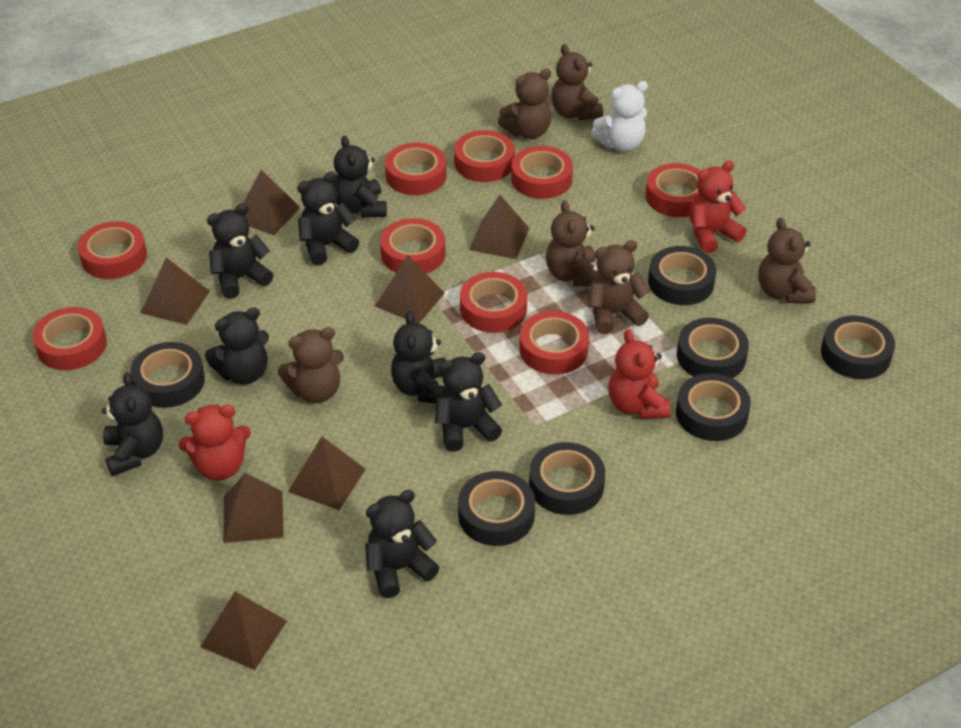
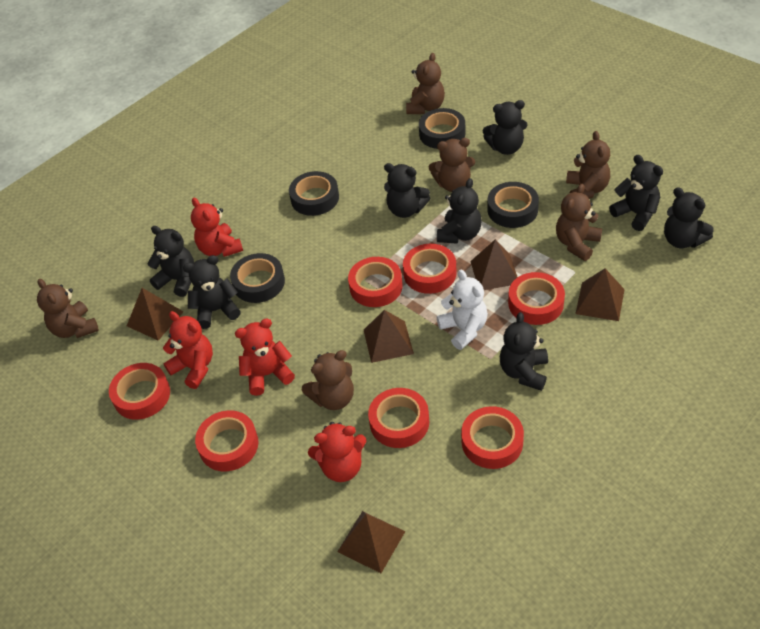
black tape: 7 -> 4
brown pyramid: 7 -> 5
red tape: 9 -> 7
red teddy bear: 3 -> 4

